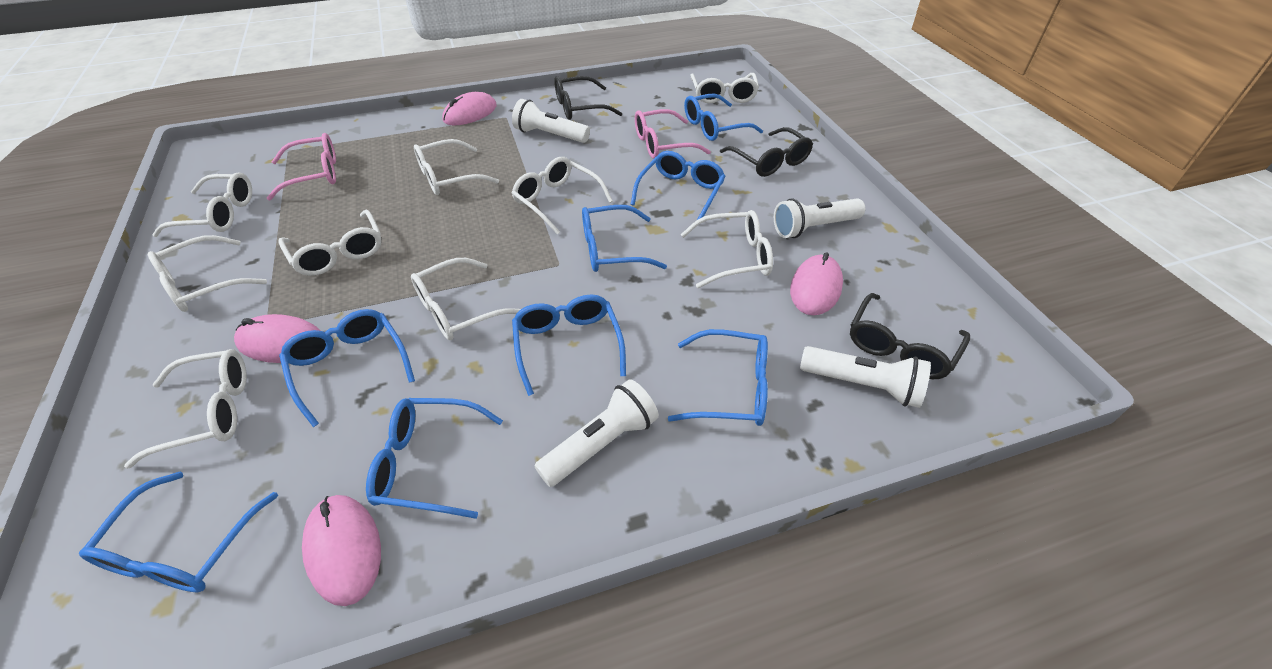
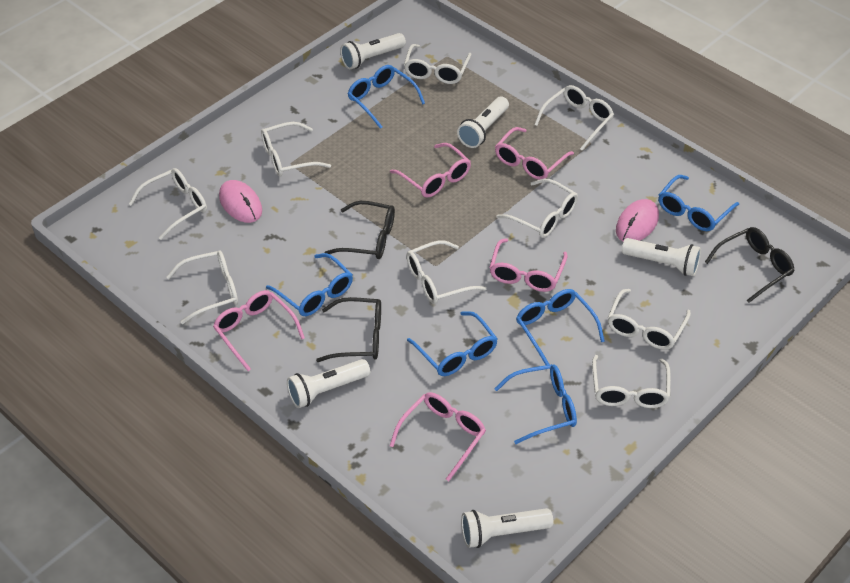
blue glasses: 8 -> 6
pink glasses: 2 -> 5
pink mouse: 4 -> 2
white flashlight: 4 -> 5

